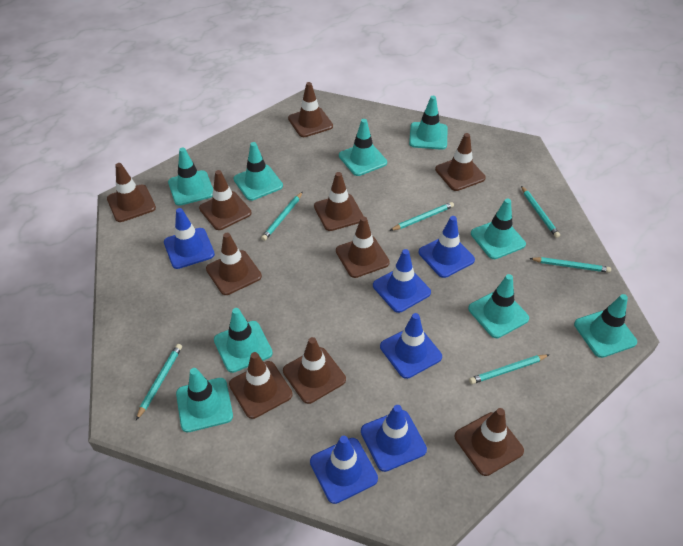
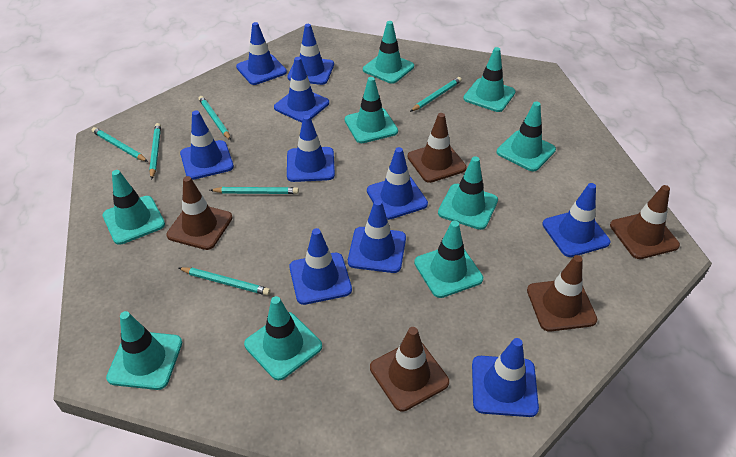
blue traffic cone: 6 -> 10
brown traffic cone: 10 -> 5

